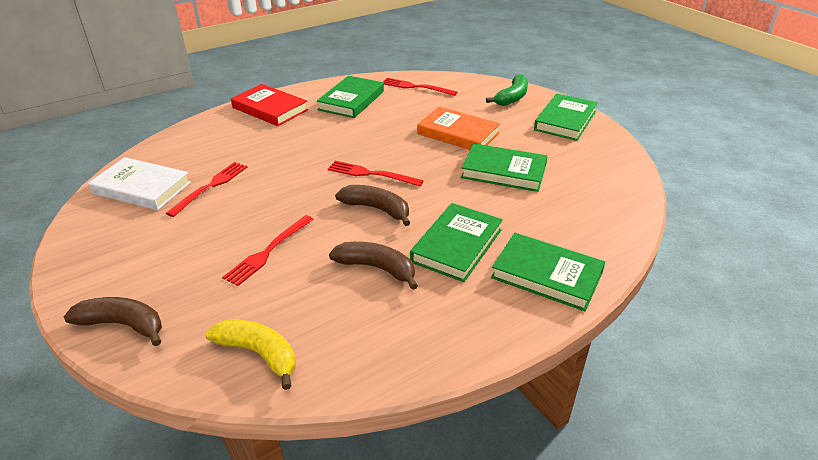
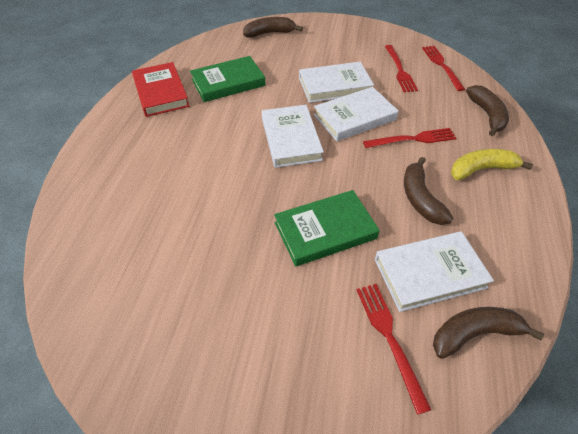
brown banana: 3 -> 4
green banana: 1 -> 0
green book: 5 -> 2
orange book: 1 -> 0
white book: 1 -> 4

